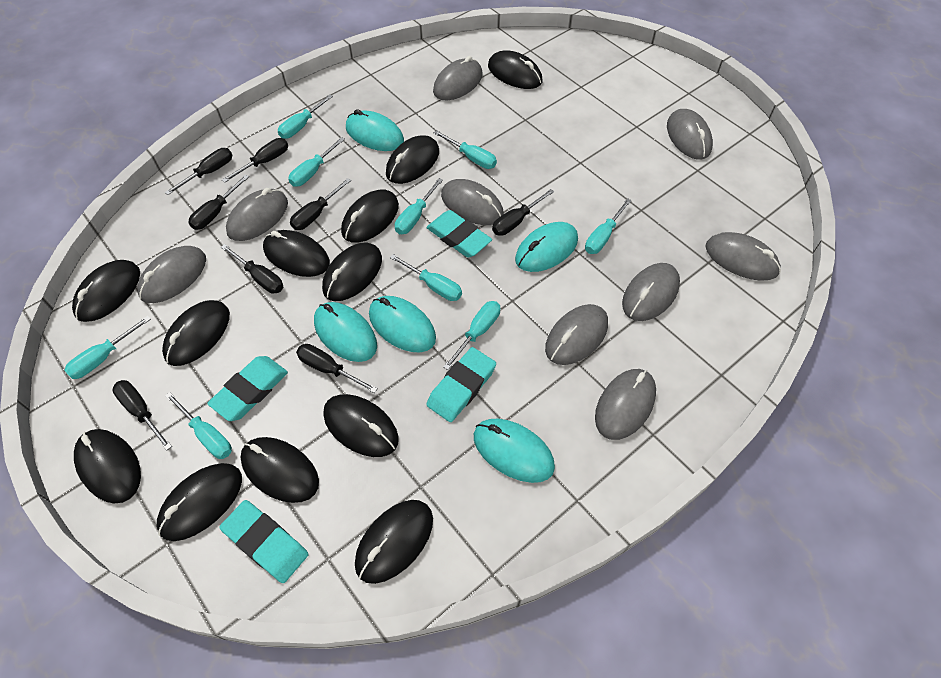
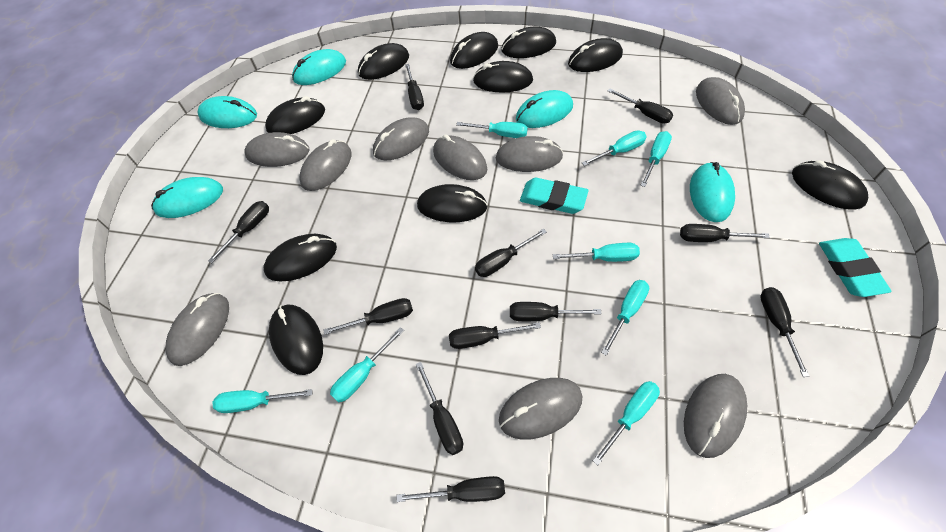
black mouse: 12 -> 10
black screwdriver: 8 -> 11
turquoise eraser: 4 -> 2
turquoise screwdriver: 9 -> 8

